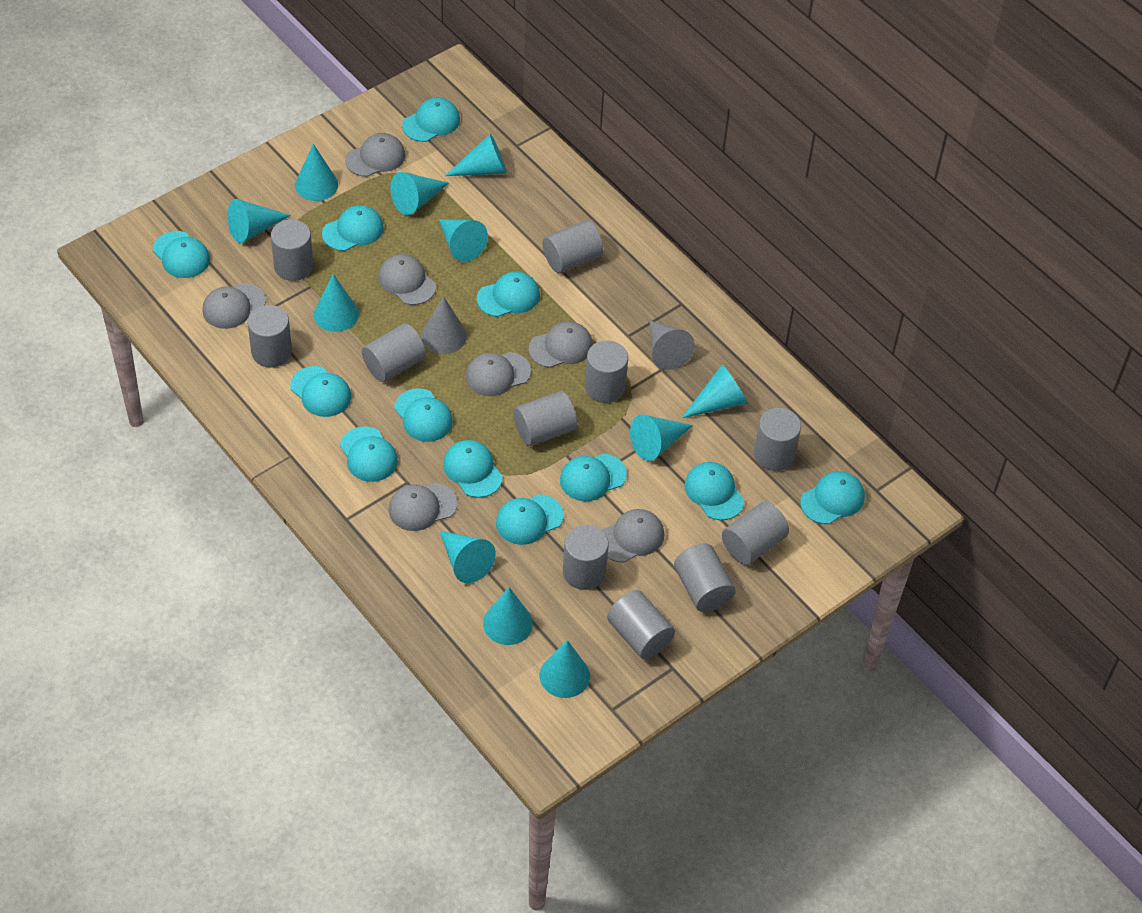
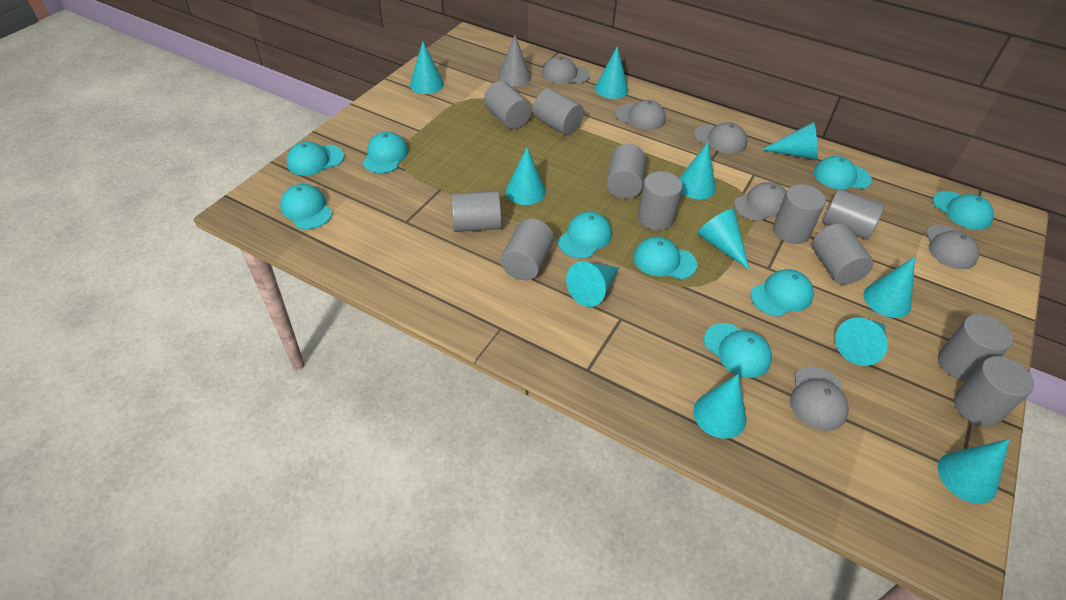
grey cap: 7 -> 6
grey cone: 2 -> 1
turquoise cap: 12 -> 9

